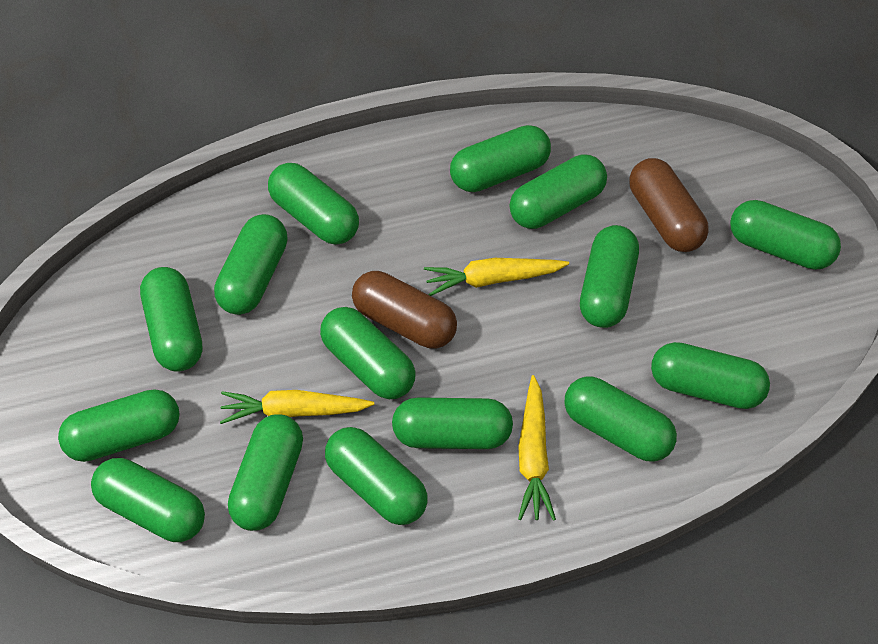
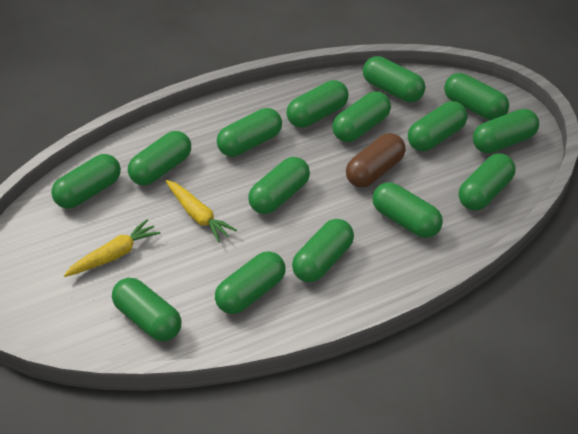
brown capsule: 2 -> 1
yellow carrot: 3 -> 2

